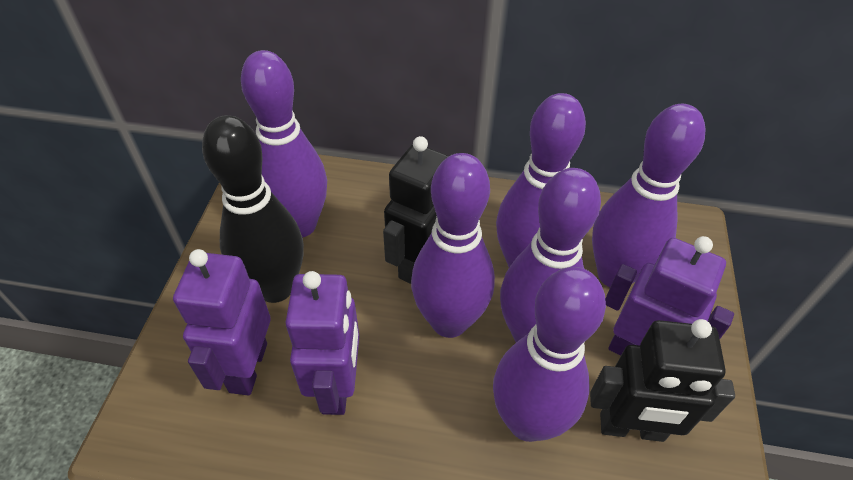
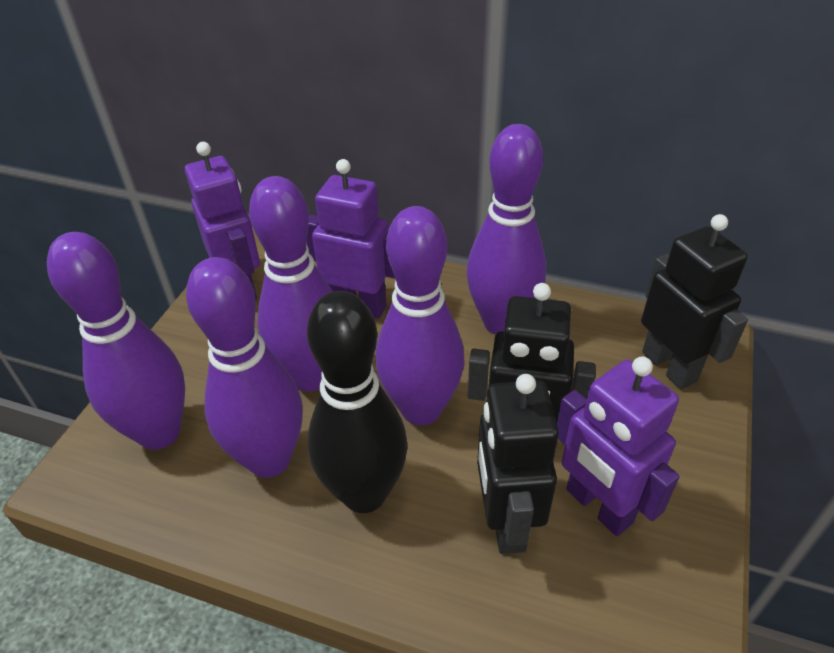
black robot: 2 -> 3
purple bowling pin: 6 -> 5

